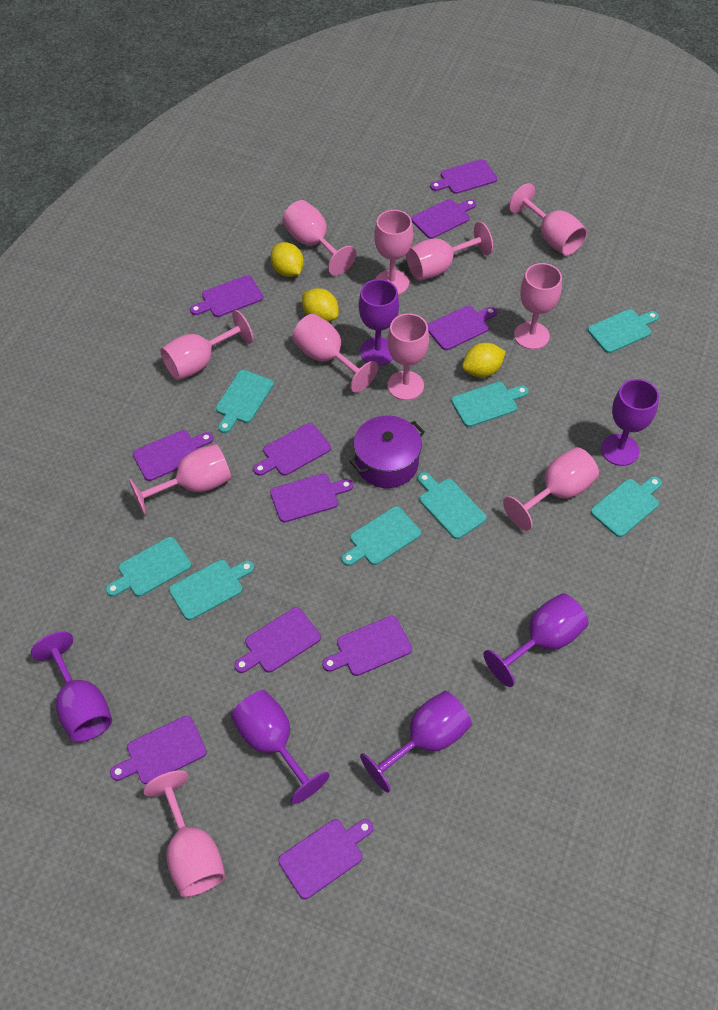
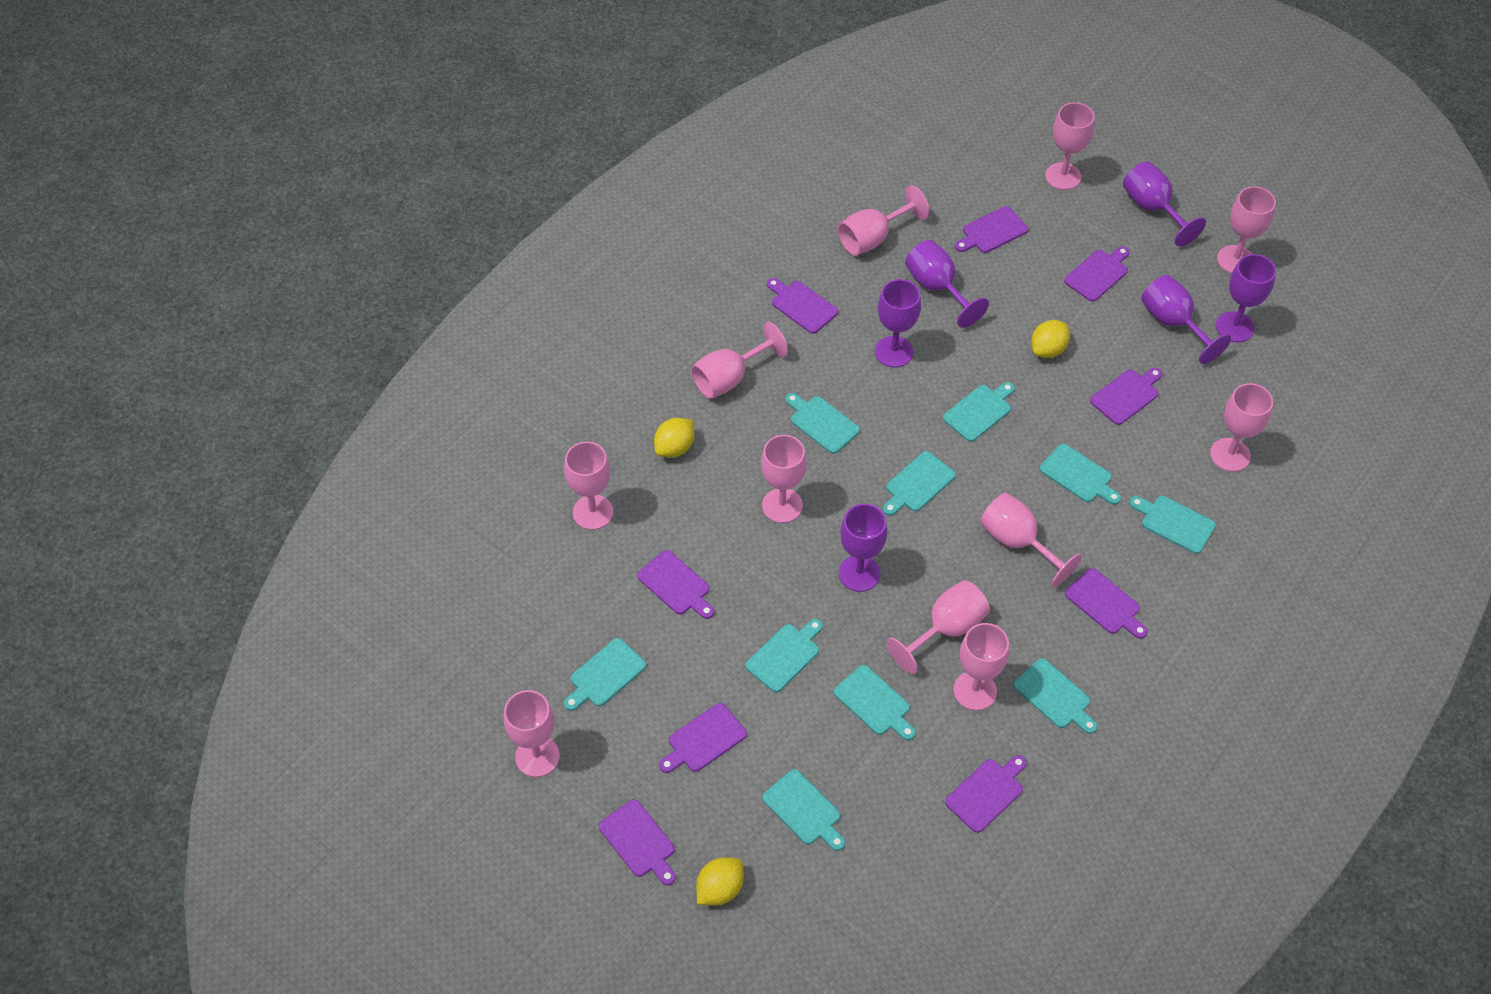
purple cutting board: 11 -> 9
purple pot: 1 -> 0
turquoise cutting board: 8 -> 10

